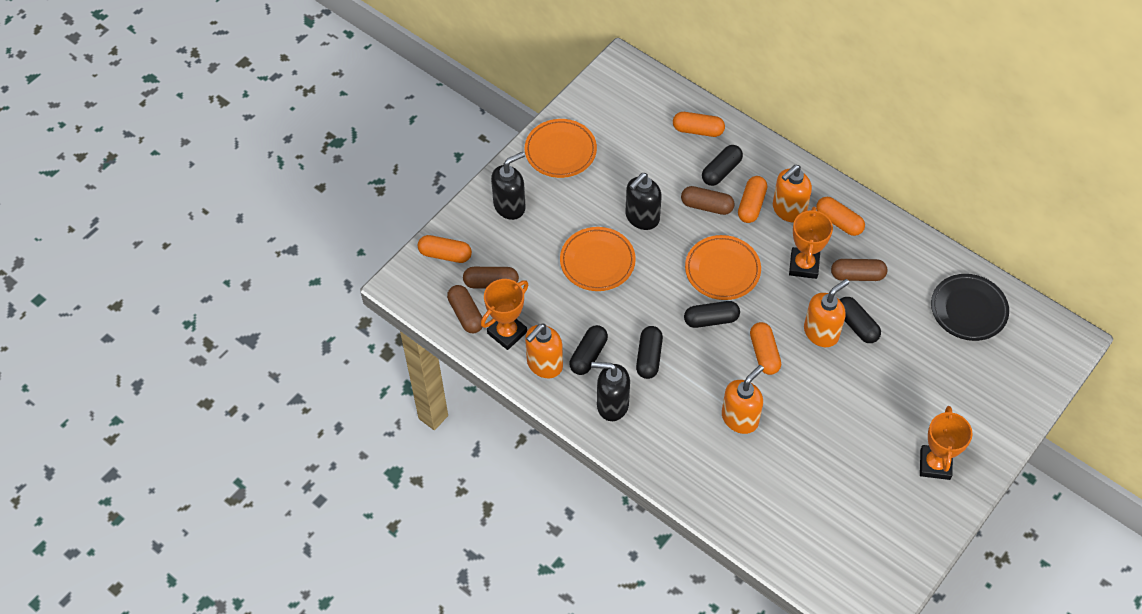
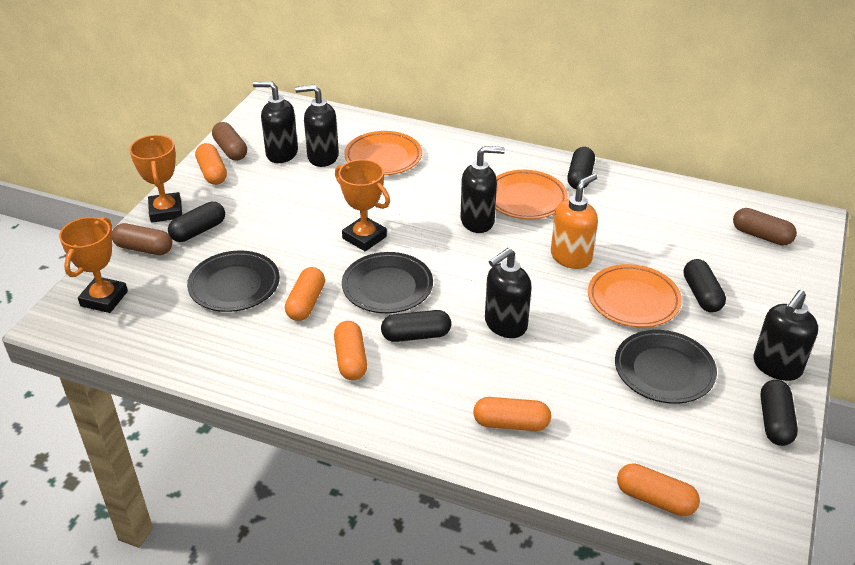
black plate: 1 -> 3
black soap dispenser: 3 -> 5
brown capsule: 4 -> 3
orange soap dispenser: 4 -> 1

